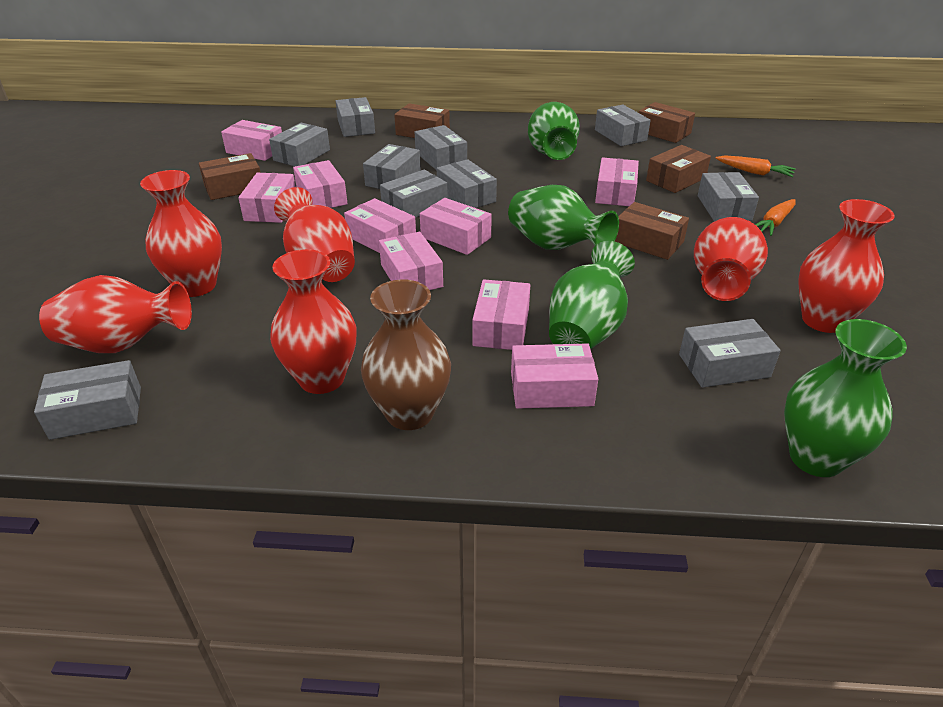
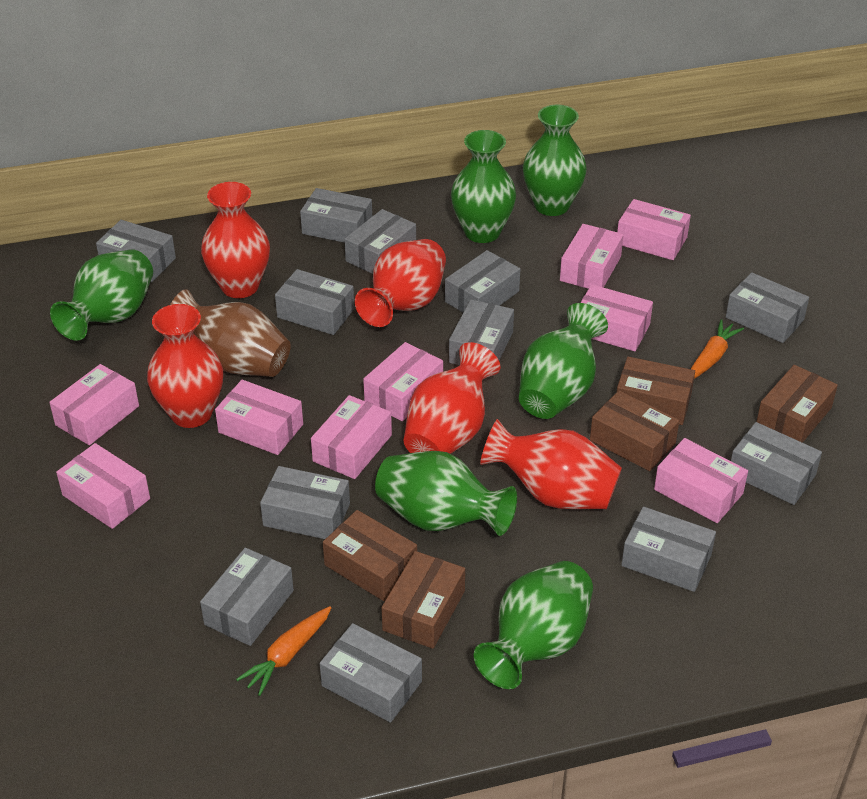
green vase: 4 -> 6
grey box: 10 -> 12
red vase: 6 -> 5

